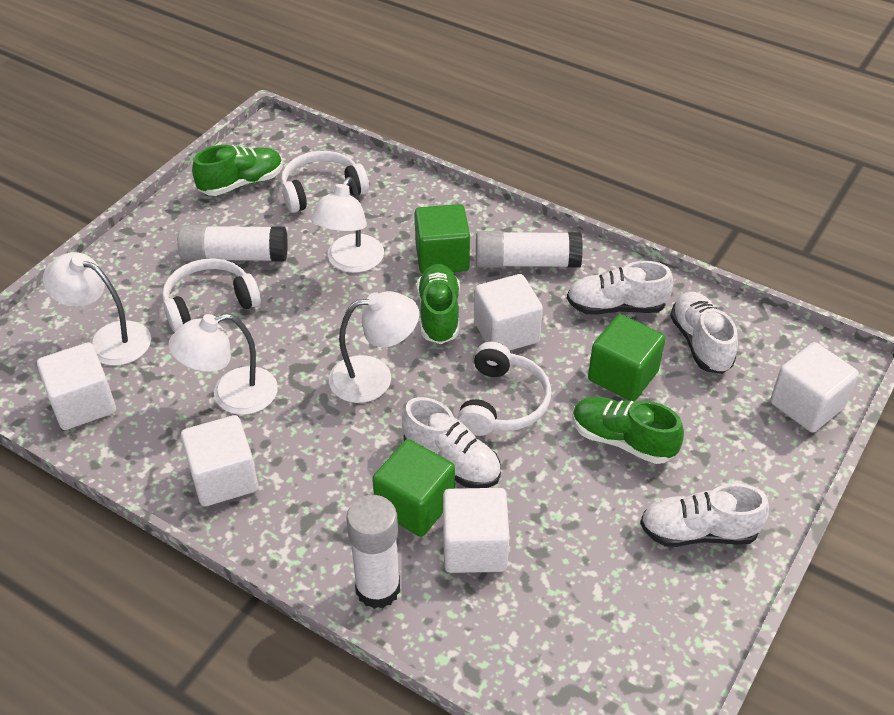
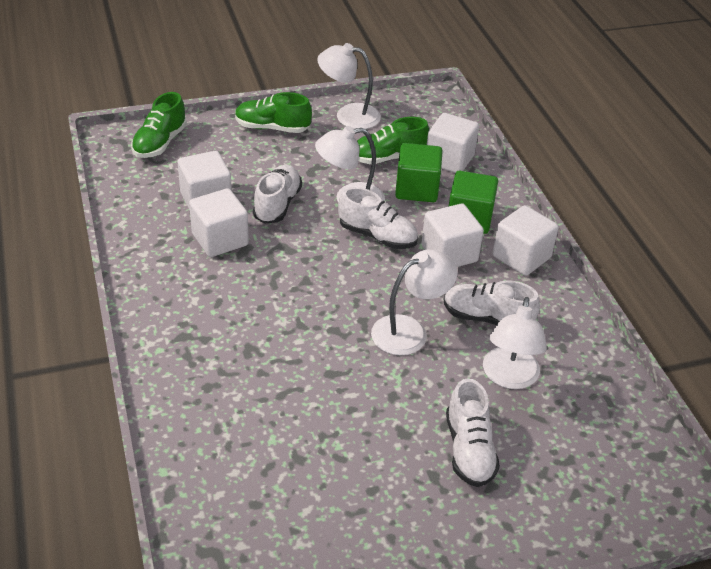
green cube: 3 -> 2
white glue stick: 3 -> 0
white headphones: 3 -> 0

